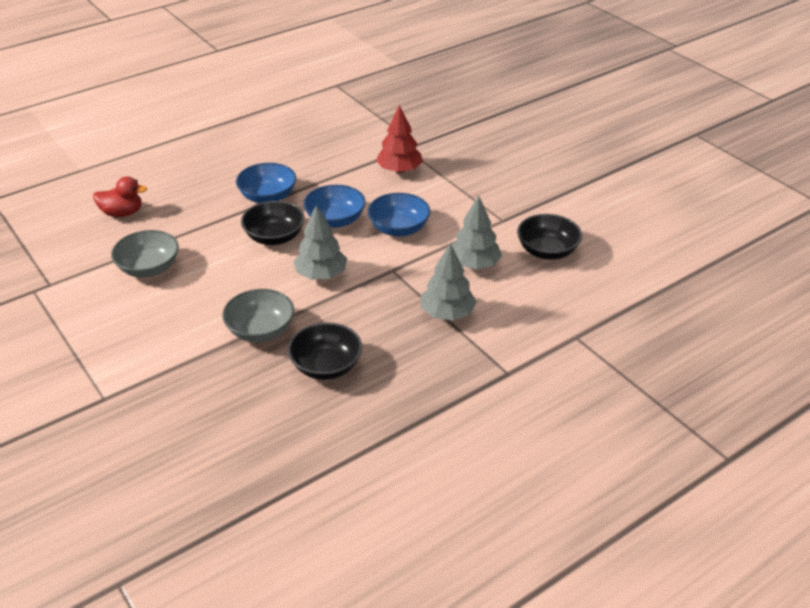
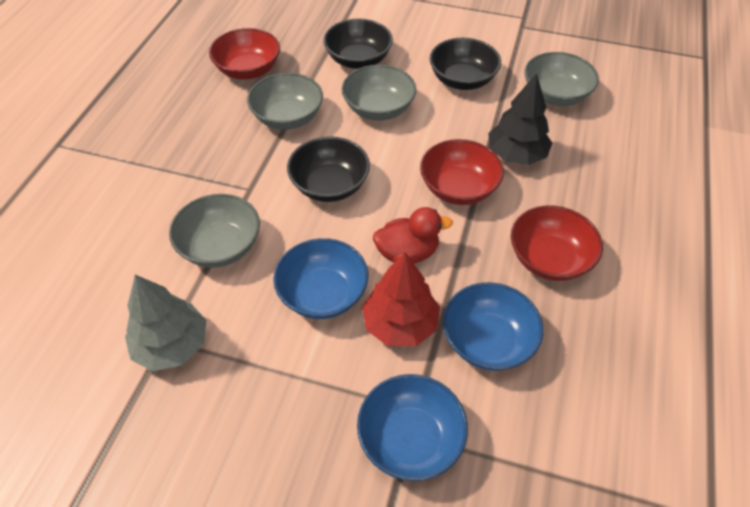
black tree: 0 -> 1
grey bowl: 2 -> 4
grey tree: 3 -> 1
red bowl: 0 -> 3

